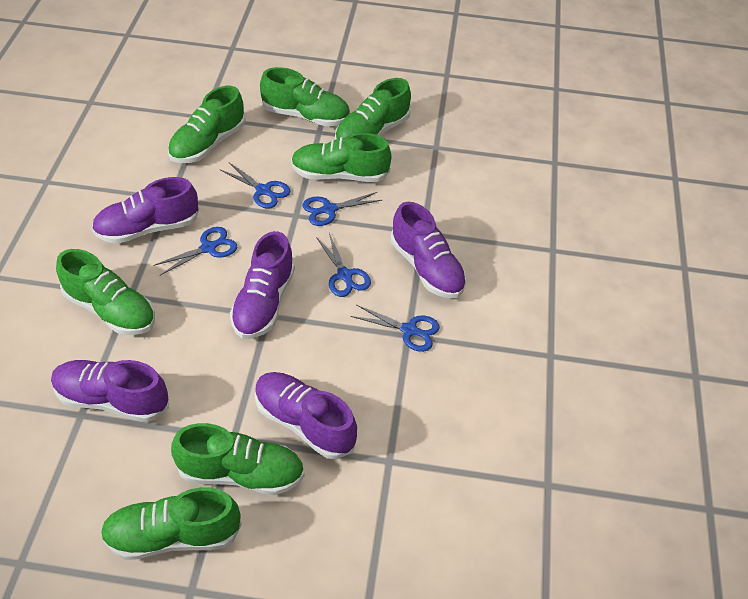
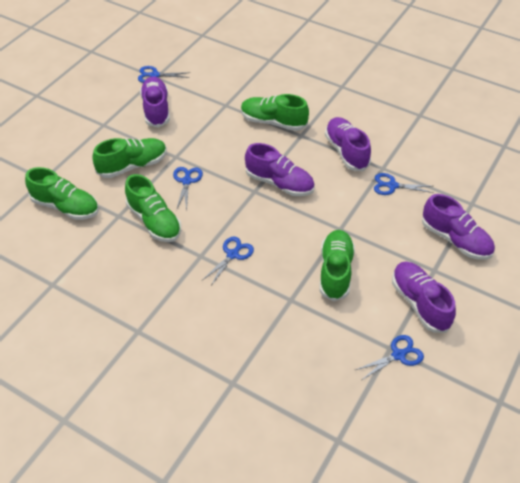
green shoe: 7 -> 5

